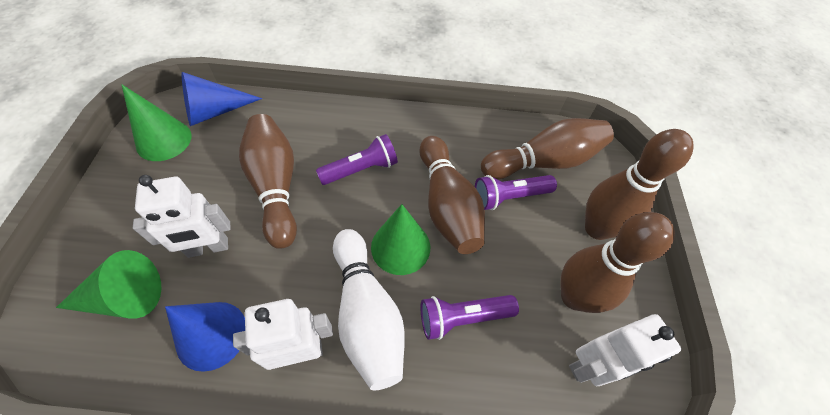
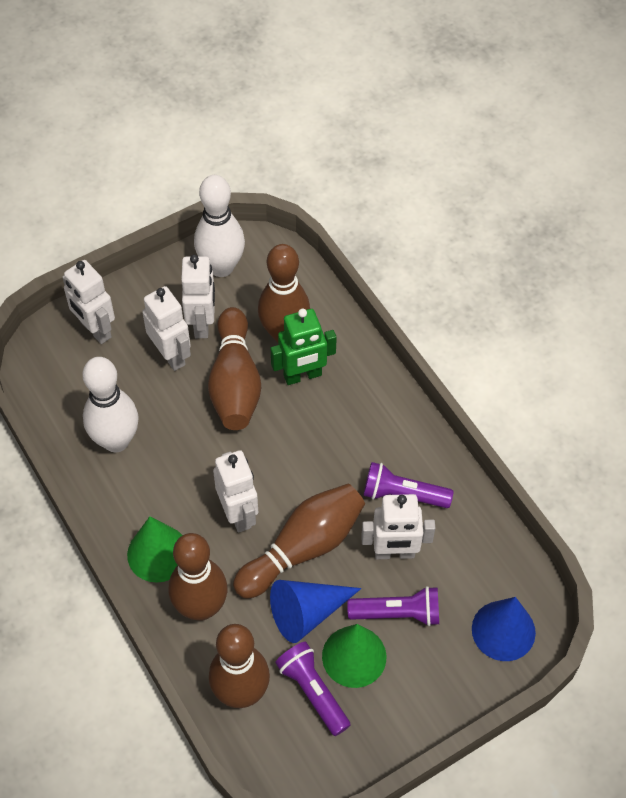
green cone: 3 -> 2
green robot: 0 -> 1
white bowling pin: 1 -> 2
white robot: 3 -> 5

